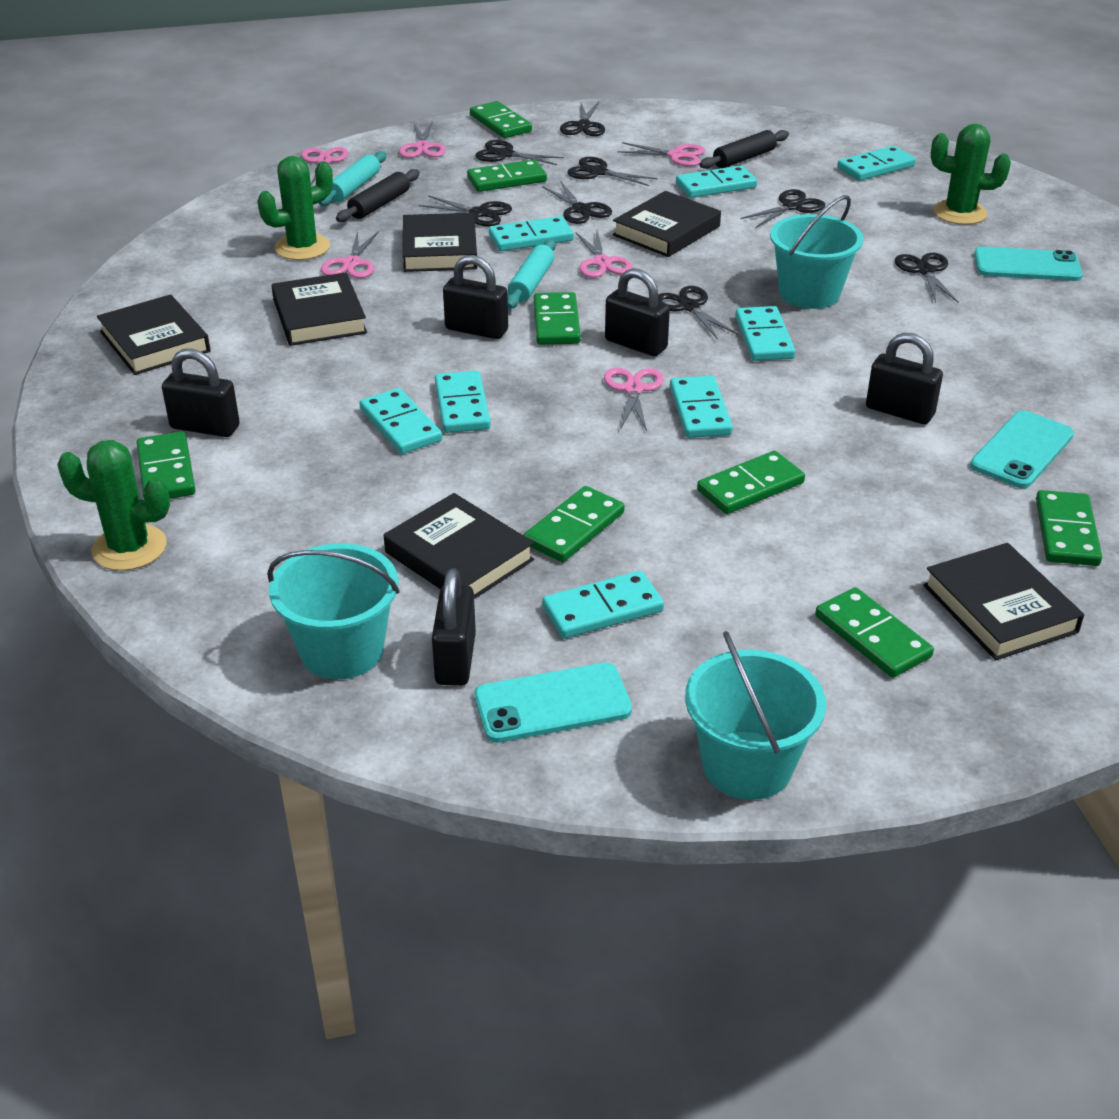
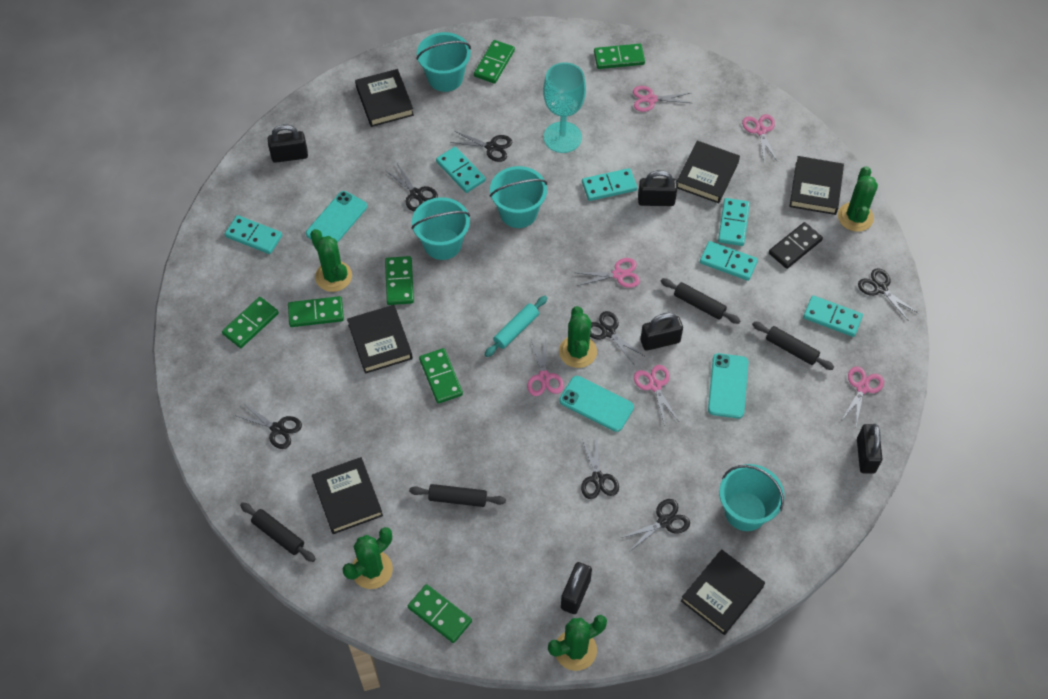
black domino: 0 -> 1
black rolling pin: 2 -> 4
black scissors: 8 -> 7
green cactus: 3 -> 5
green domino: 8 -> 7
turquoise bucket: 3 -> 4
turquoise domino: 8 -> 6
turquoise goblet: 0 -> 1
turquoise rolling pin: 2 -> 1

